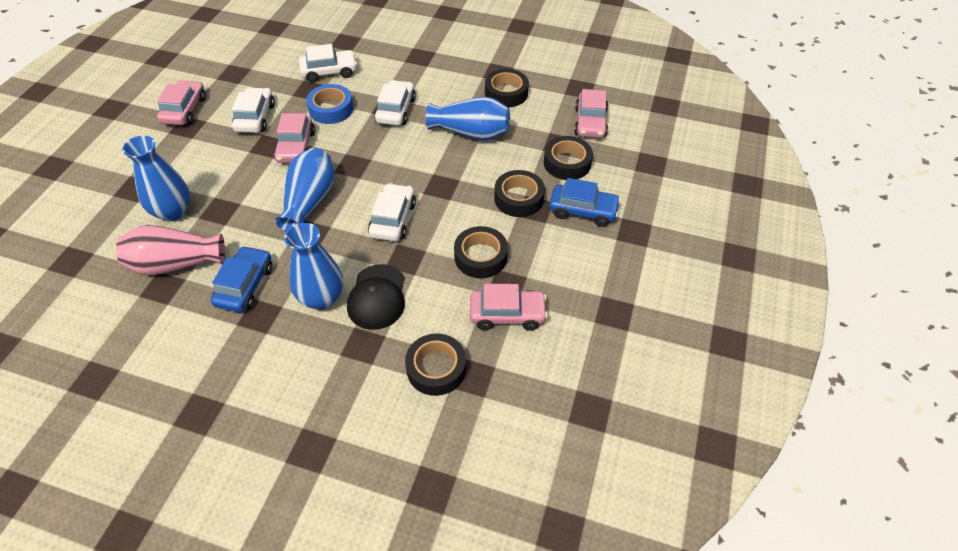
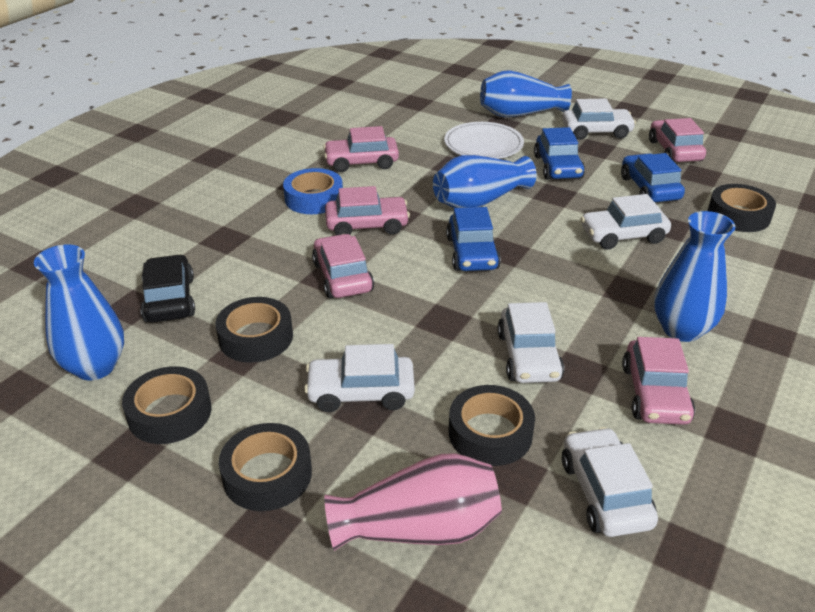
black cap: 1 -> 0
black car: 0 -> 1
blue car: 2 -> 3
pink car: 4 -> 5
white car: 4 -> 5
white plate: 0 -> 1

